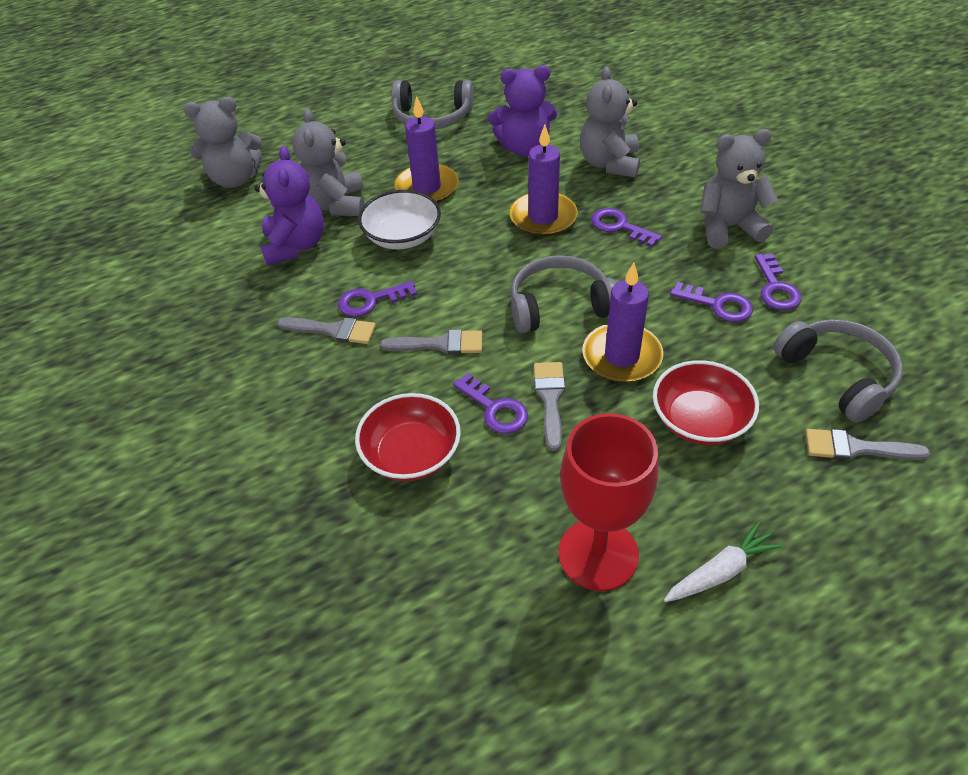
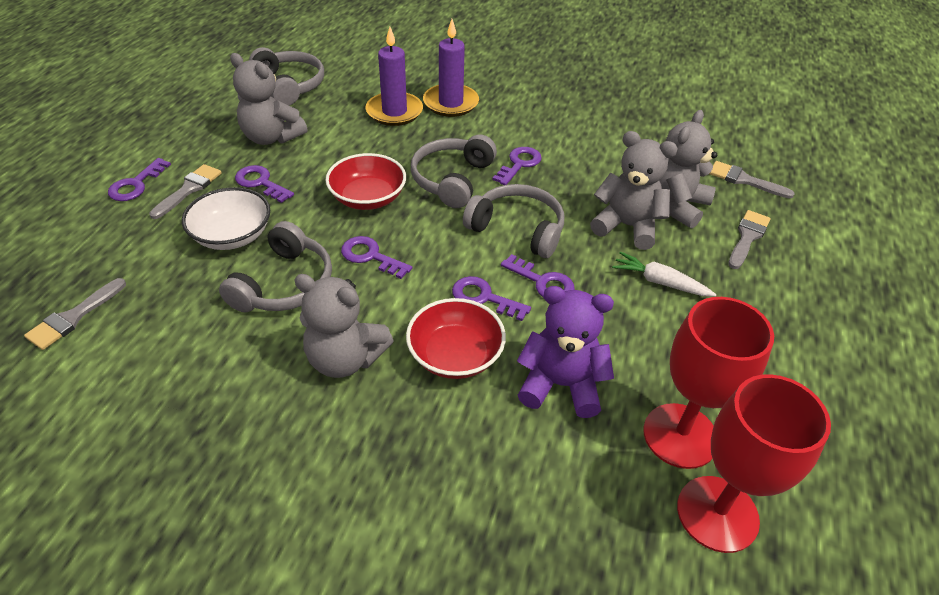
grey headphones: 3 -> 4
purple candle: 3 -> 2
purple key: 5 -> 6
purple teddy bear: 2 -> 1
red goblet: 1 -> 2

